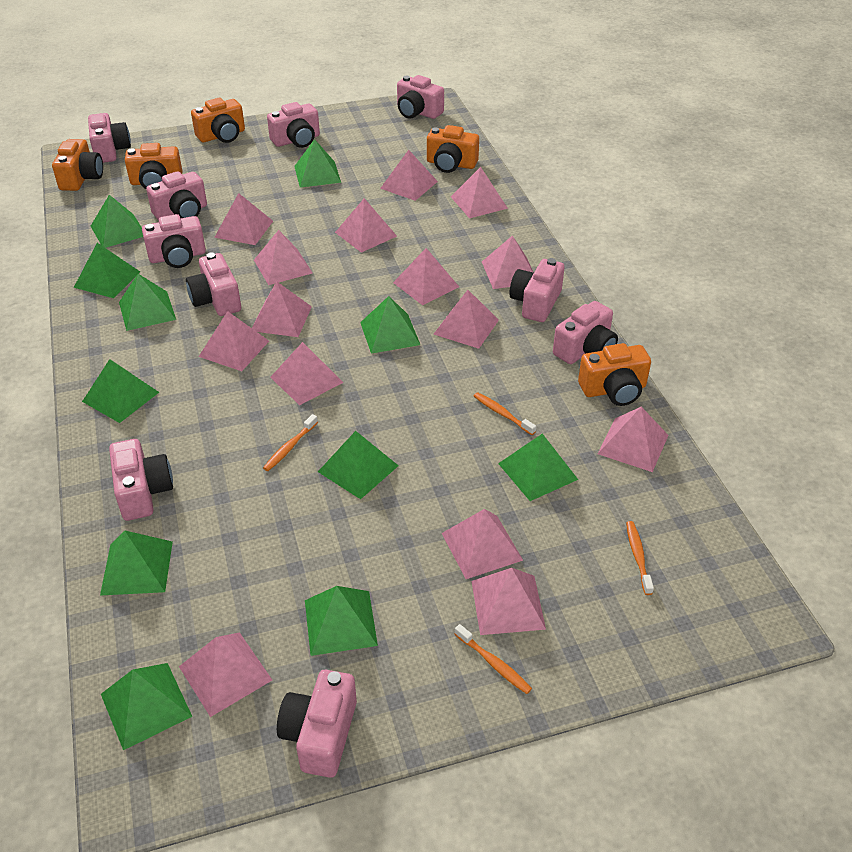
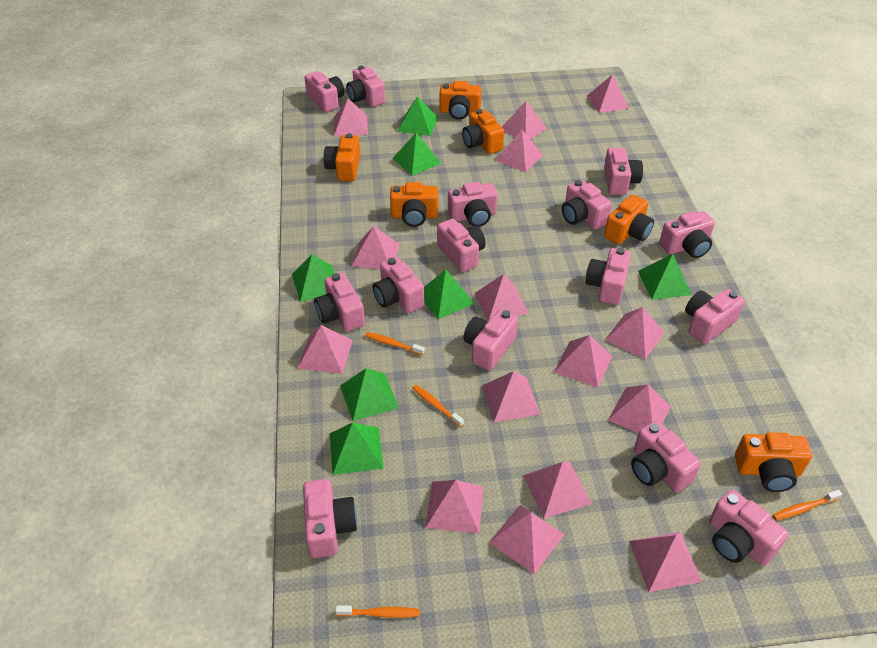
green pyramid: 11 -> 7
orange camera: 5 -> 6
pink camera: 10 -> 15

